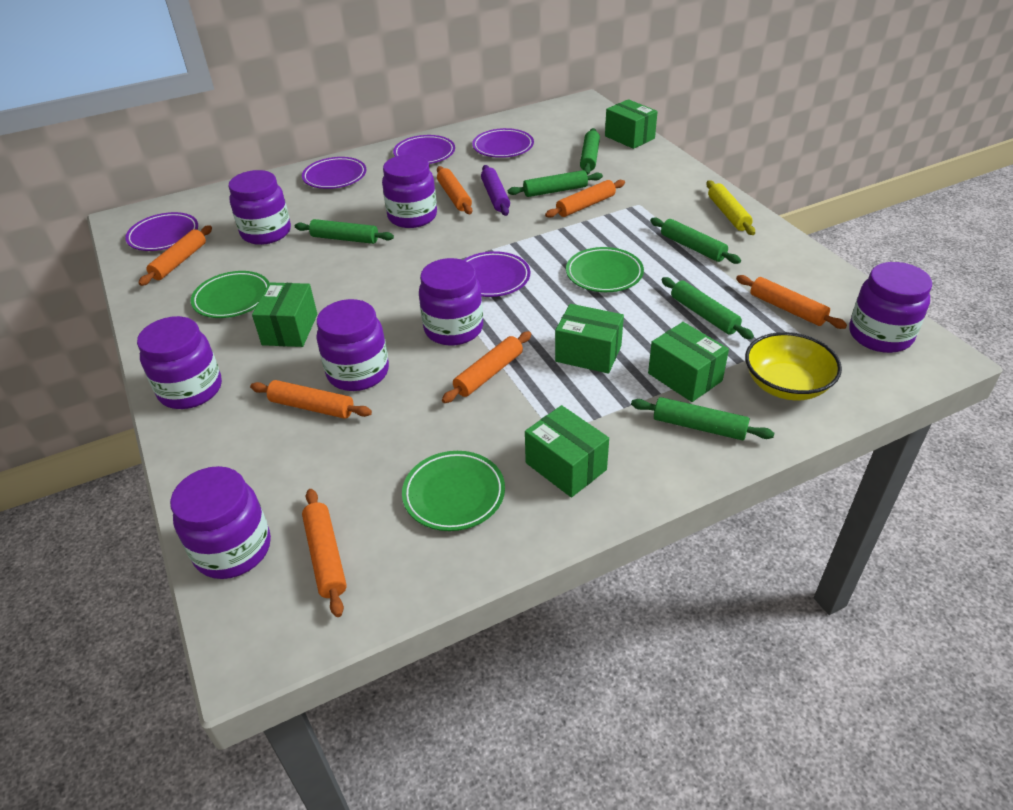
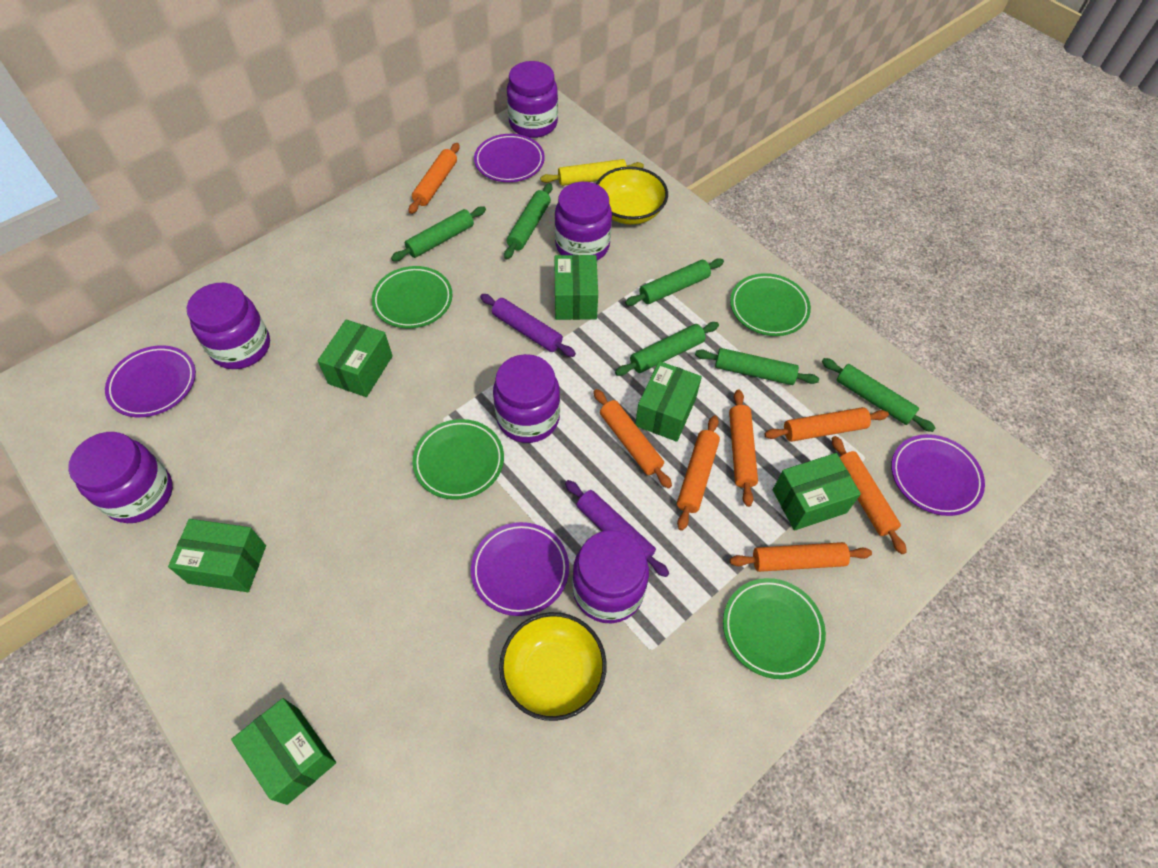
green box: 5 -> 6
green plate: 3 -> 4
purple jar: 7 -> 6
purple plate: 5 -> 4
purple rolling pin: 1 -> 2
yellow bowl: 1 -> 2

